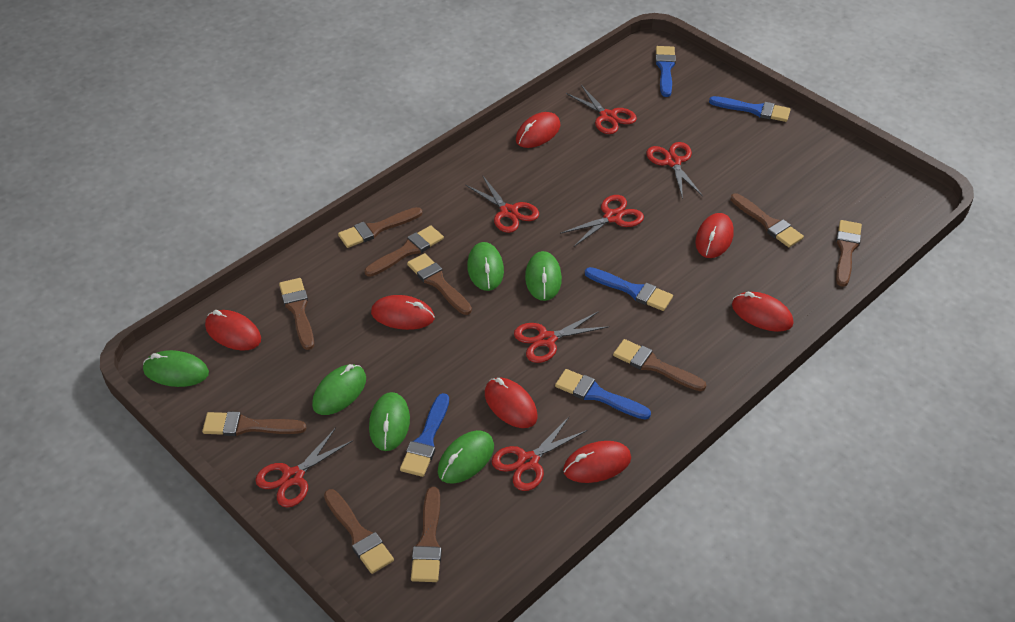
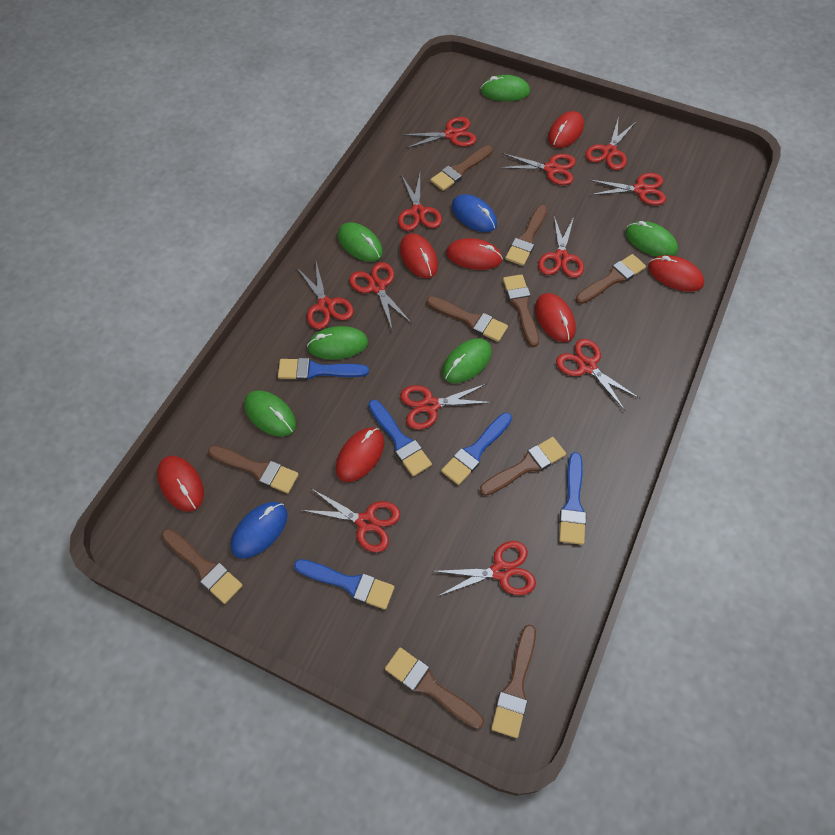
blue mouse: 0 -> 2
red scissors: 7 -> 12

